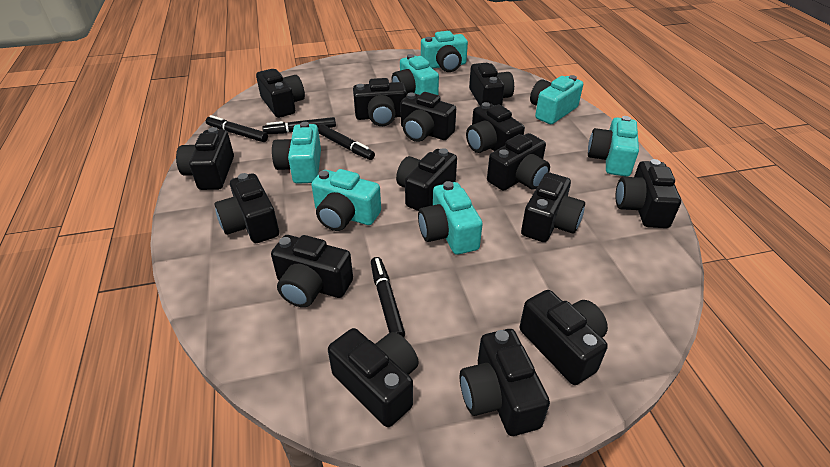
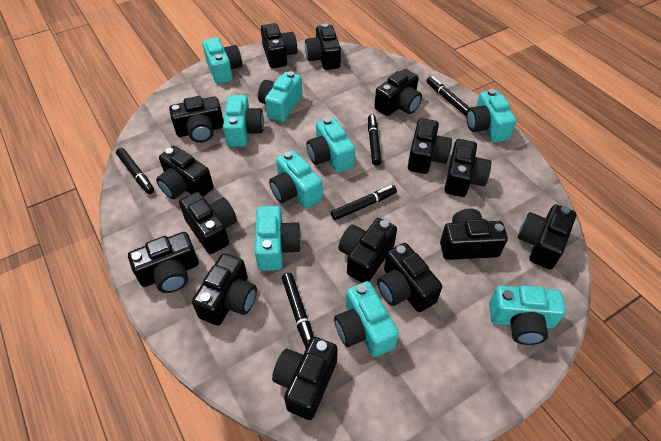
black marker: 4 -> 5
turquoise camera: 7 -> 9

